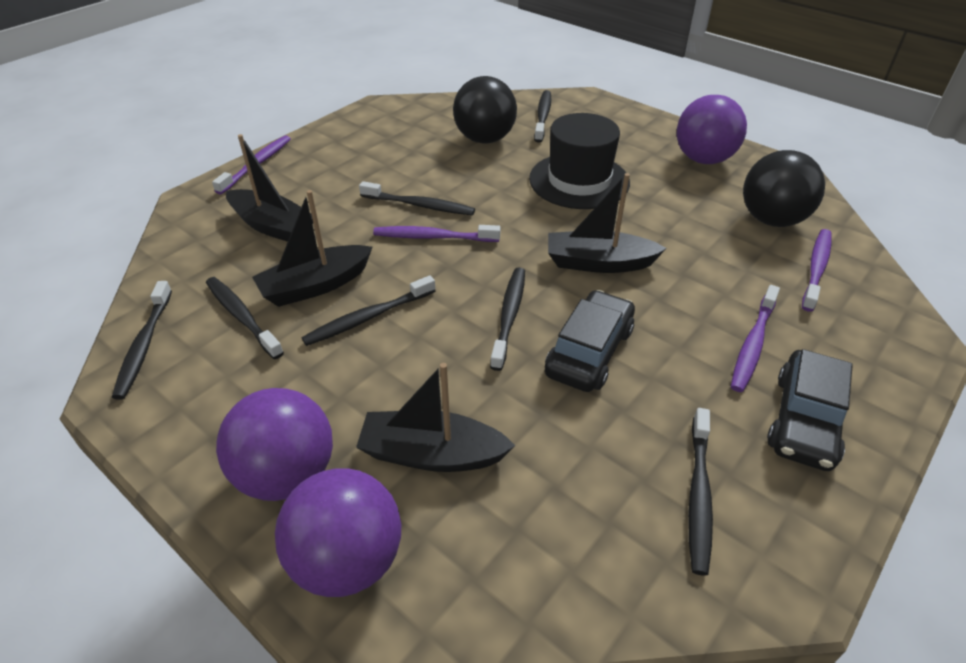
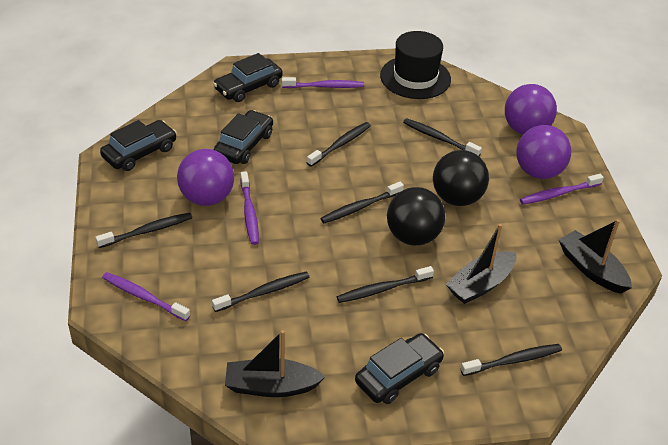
black boat: 4 -> 3
black car: 2 -> 4

